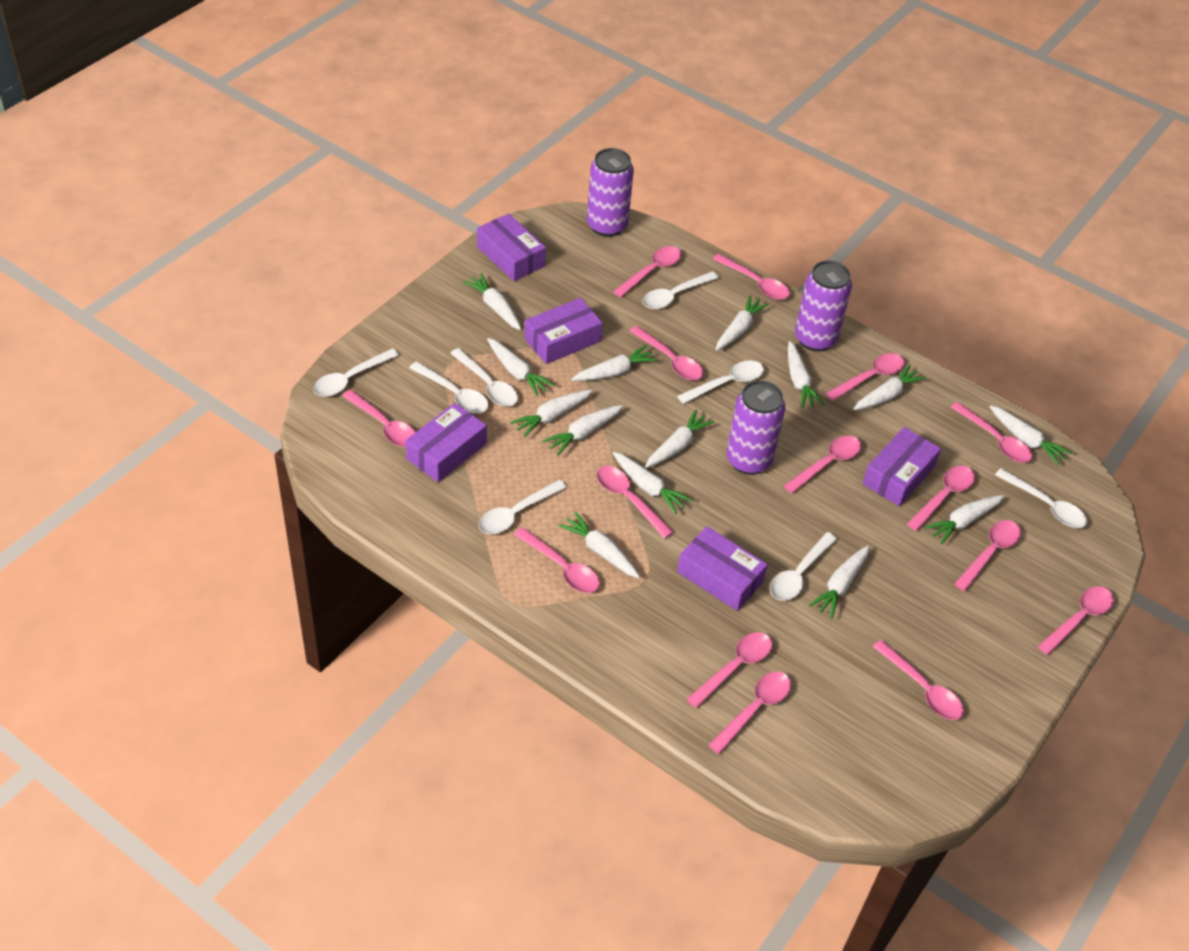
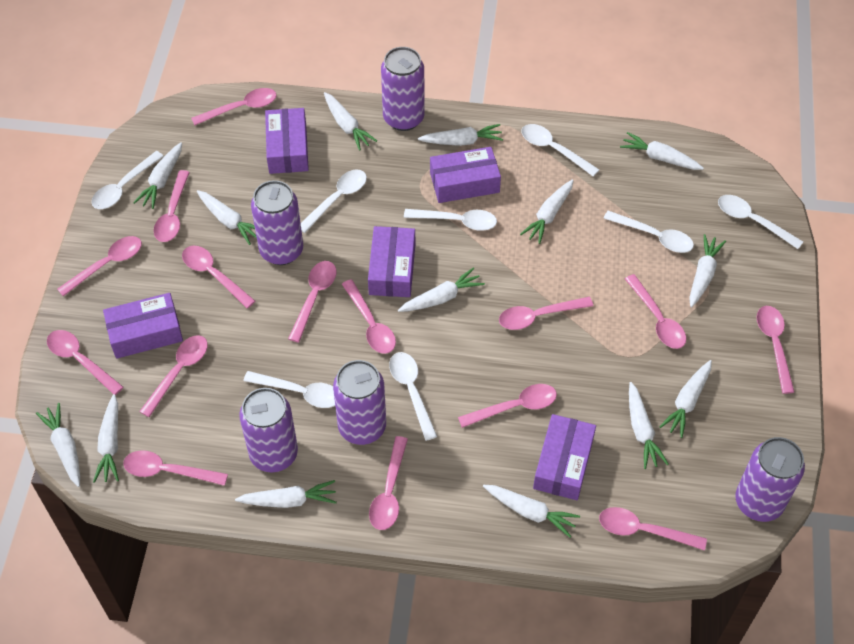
purple can: 3 -> 5

